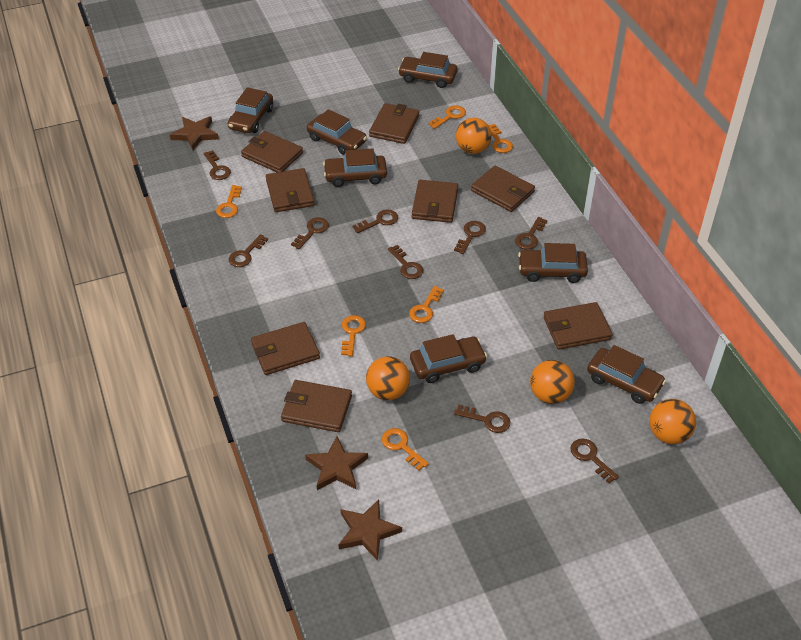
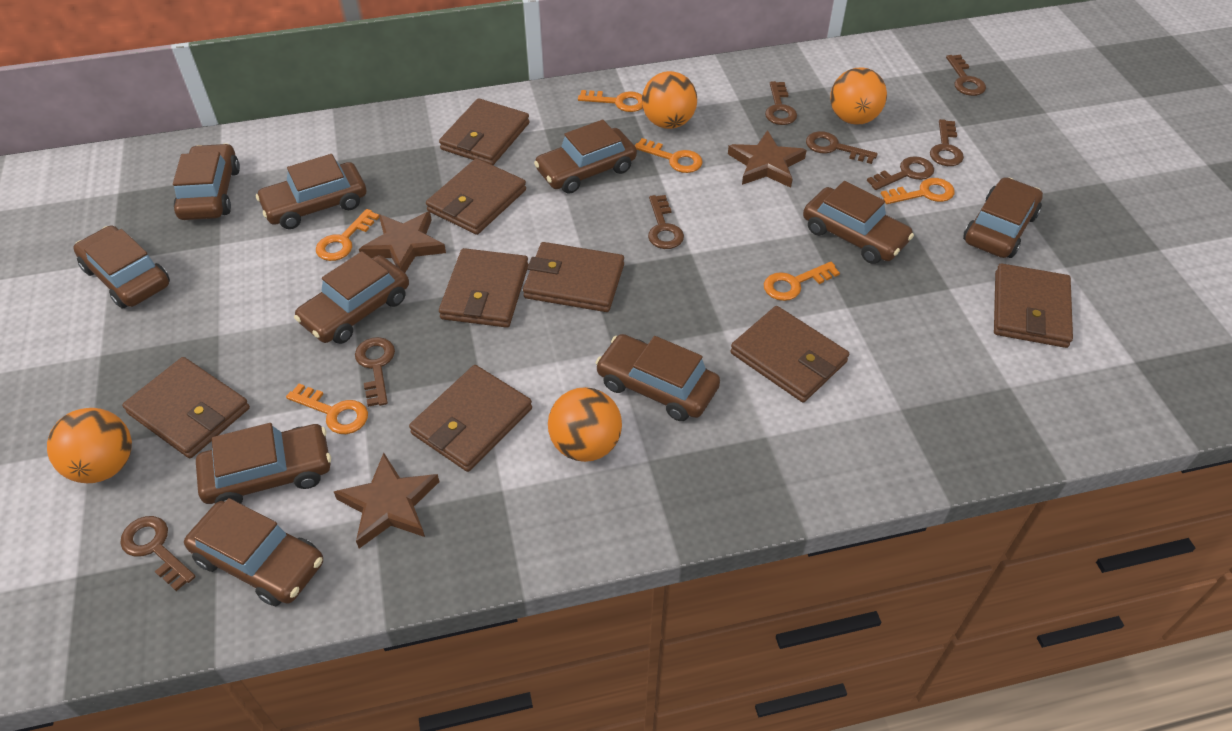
brown car: 7 -> 10
brown key: 9 -> 8

